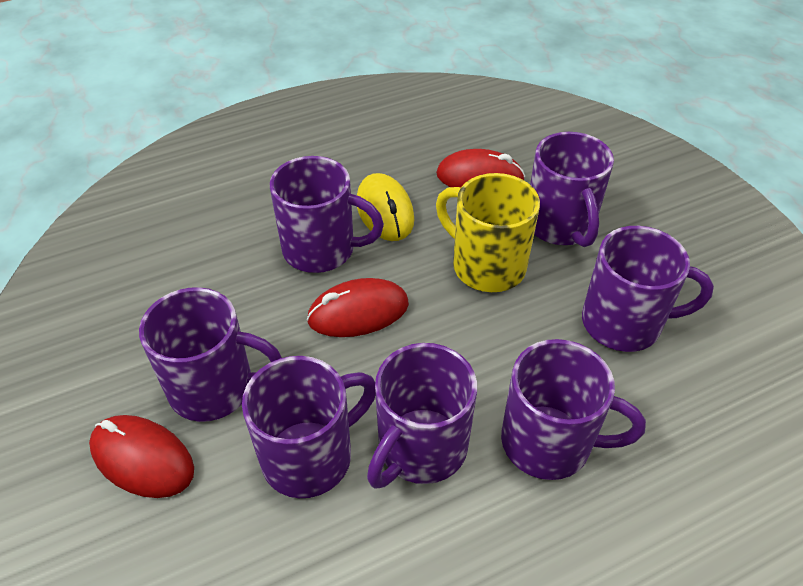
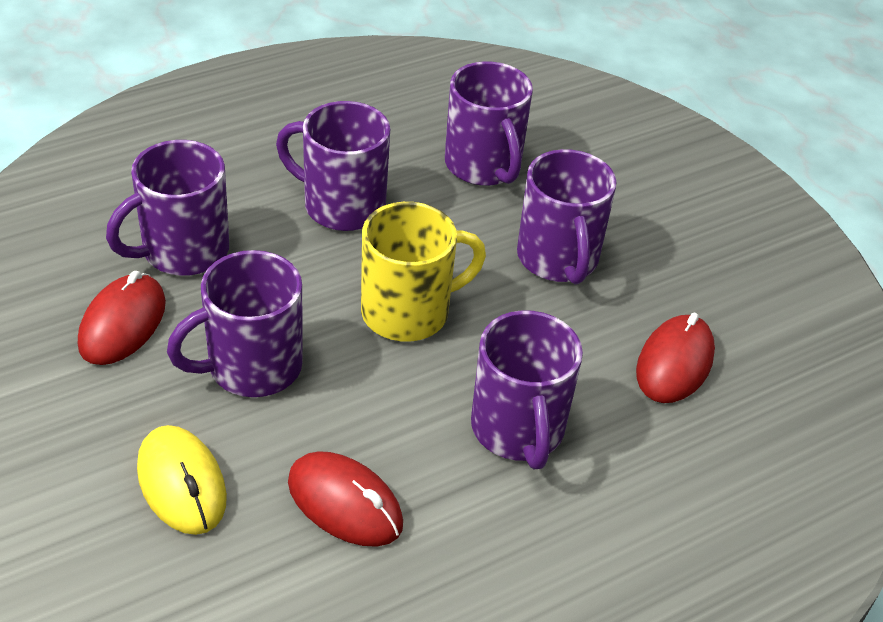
purple mug: 7 -> 6

